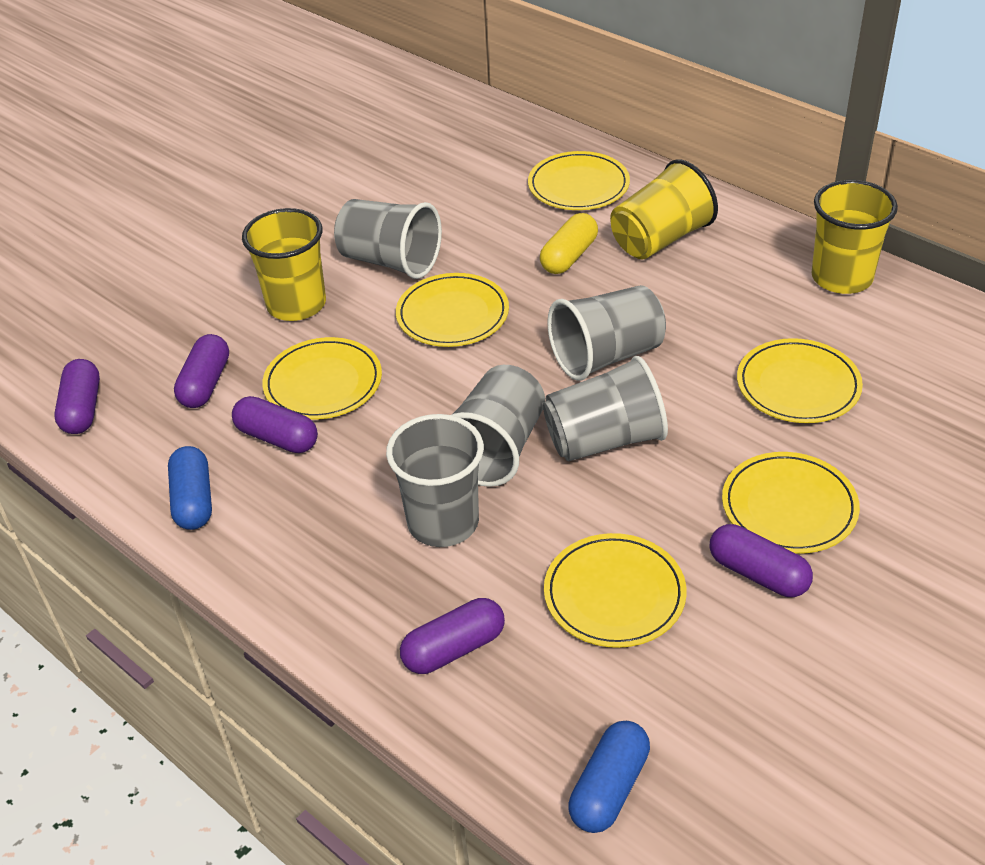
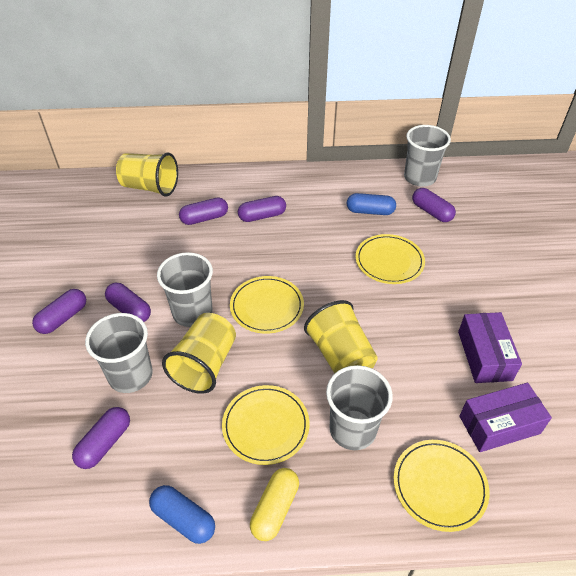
grey cup: 5 -> 4
purple box: 0 -> 2
purple capsule: 5 -> 6
yellow plate: 6 -> 4

